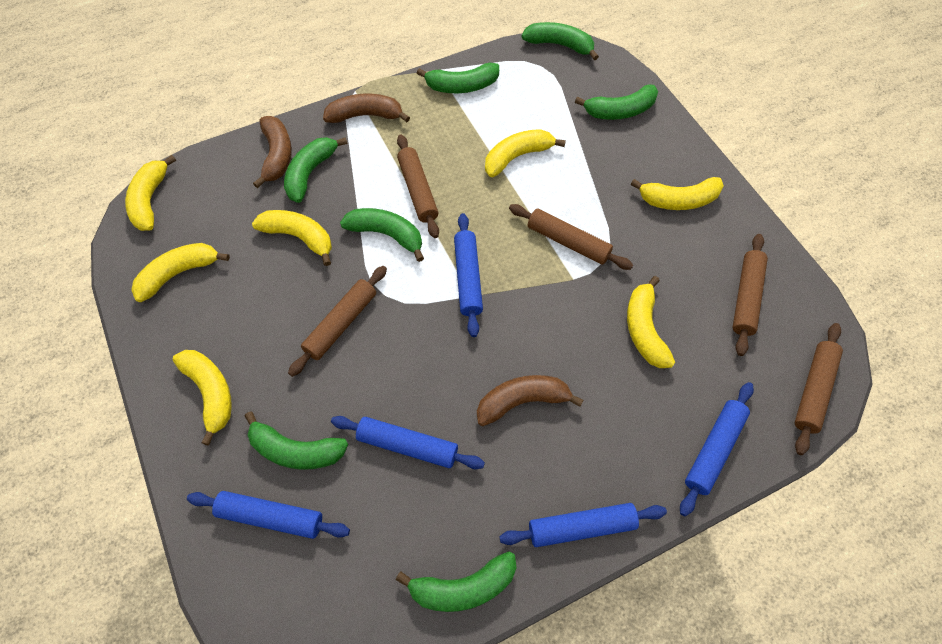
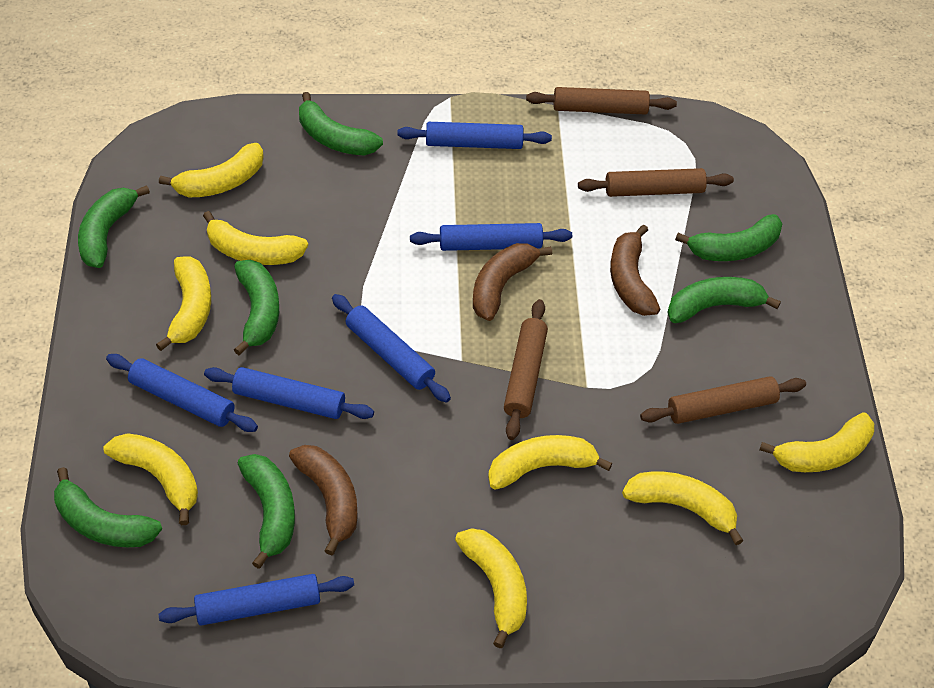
blue rolling pin: 5 -> 6
brown rolling pin: 5 -> 4
yellow banana: 7 -> 8

